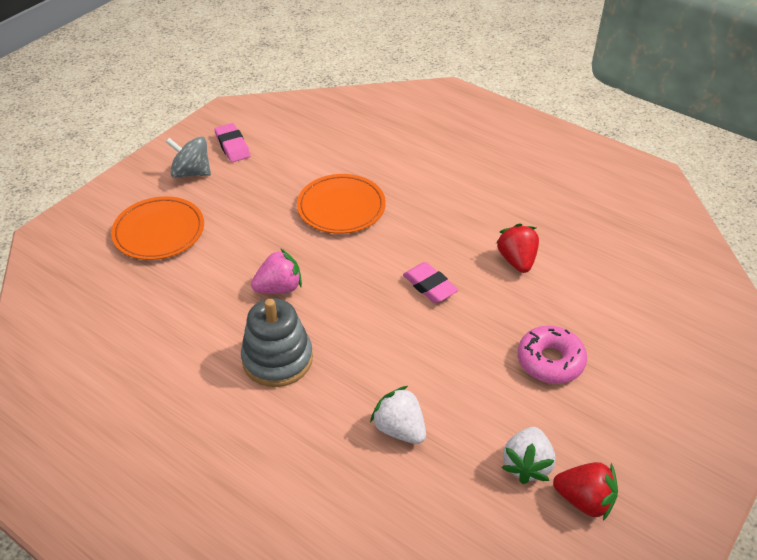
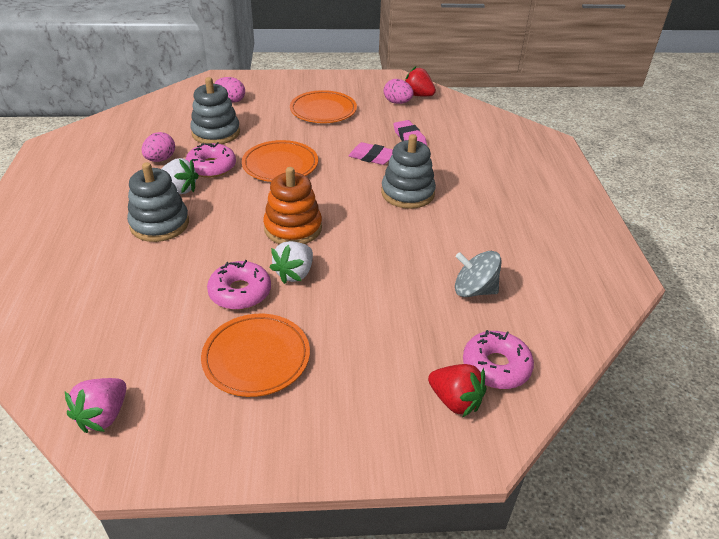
grey stacking toy: 1 -> 3
orange plate: 2 -> 3
orange stacking toy: 0 -> 1
pink donut: 1 -> 3
pink egg: 0 -> 3

